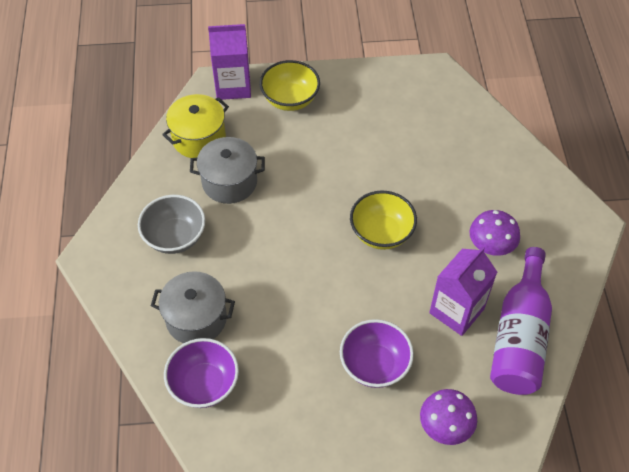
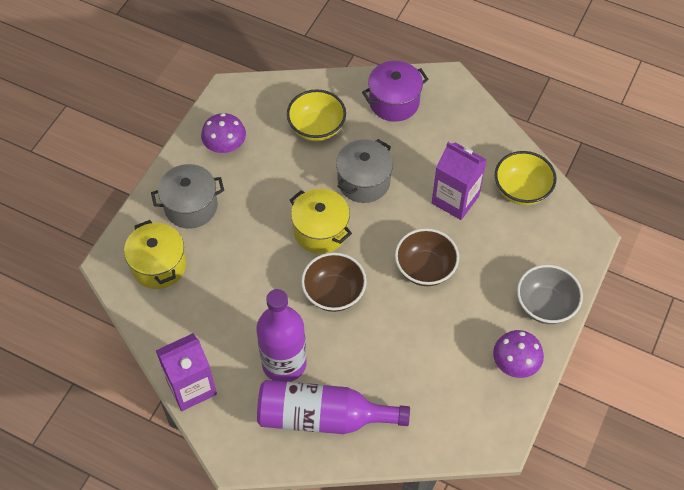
brown bowl: 0 -> 2
purple bottle: 1 -> 2
purple bowl: 2 -> 0
purple pot: 0 -> 1
yellow pot: 1 -> 2

